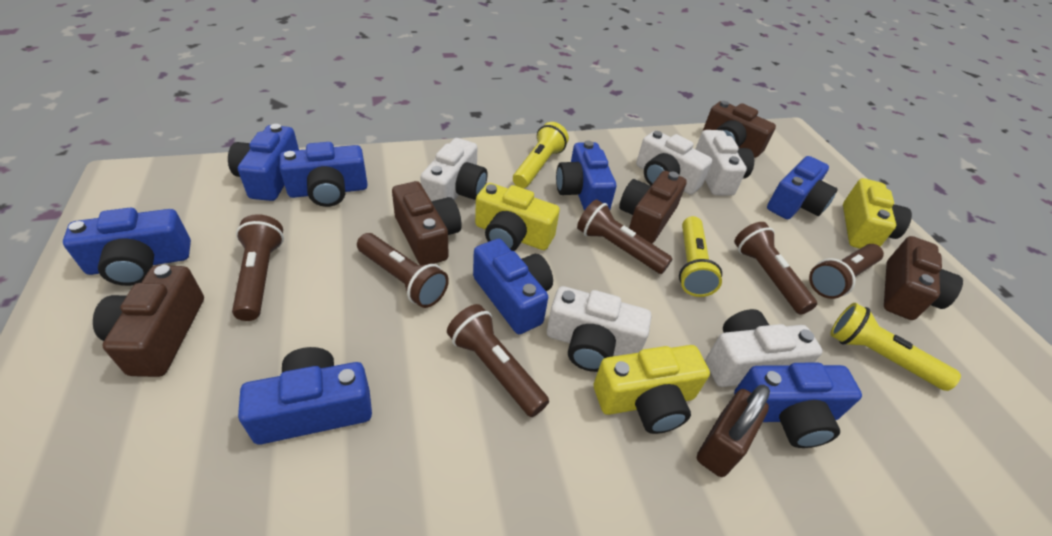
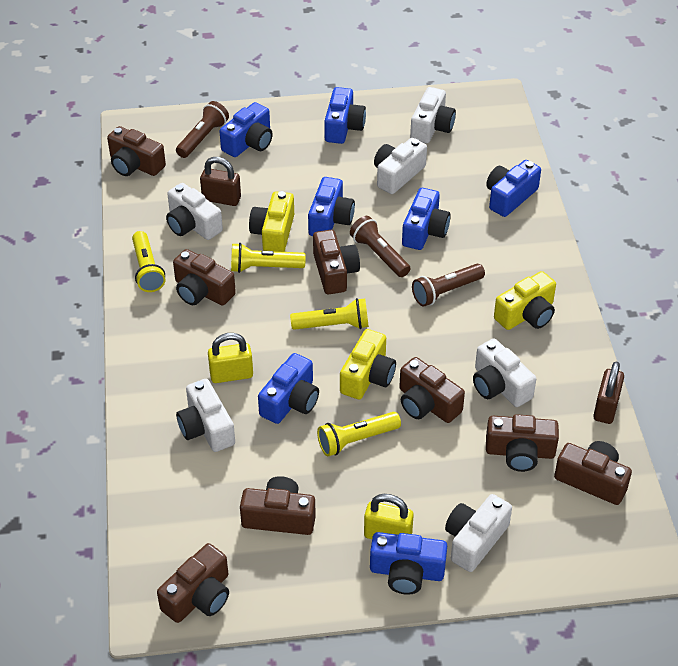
blue camera: 8 -> 7
brown camera: 5 -> 8
brown flashlight: 6 -> 3
brown padlock: 1 -> 2
white camera: 5 -> 6
yellow flashlight: 3 -> 4
yellow padlock: 0 -> 2

